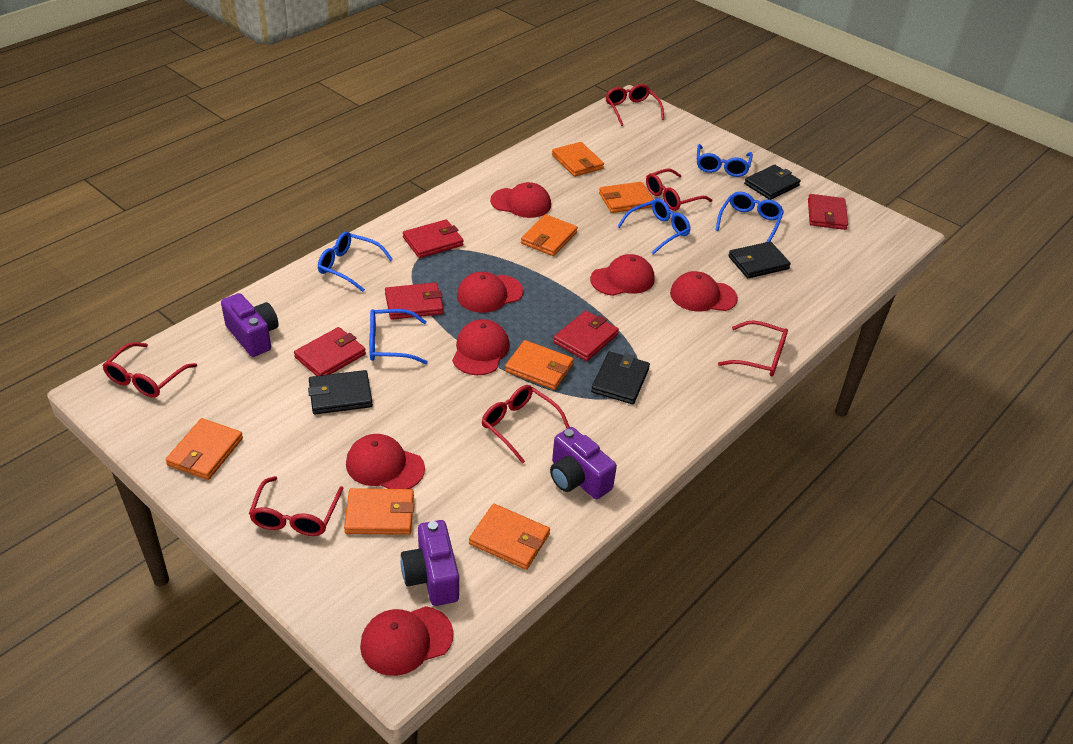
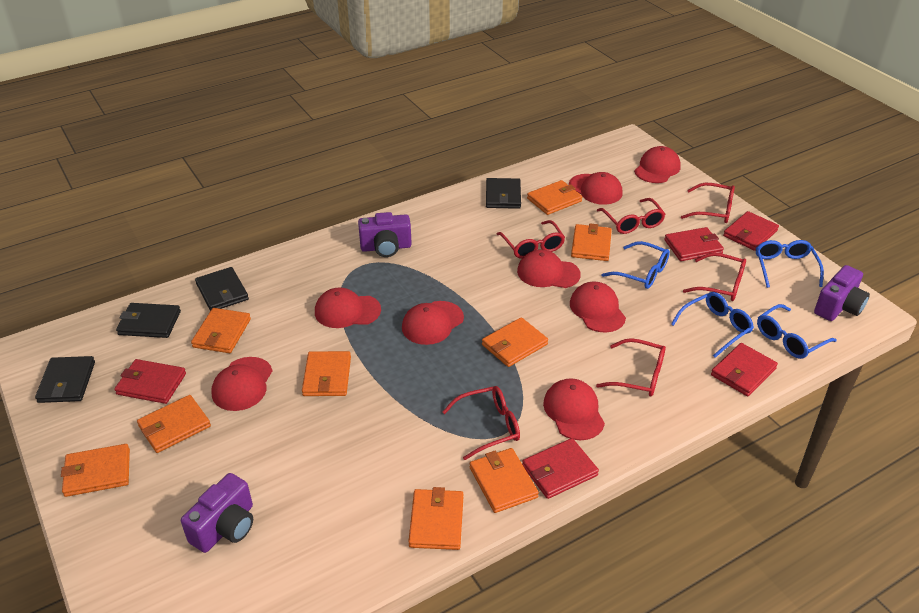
blue glasses: 5 -> 4
orange wallet: 7 -> 9
red cap: 7 -> 8

